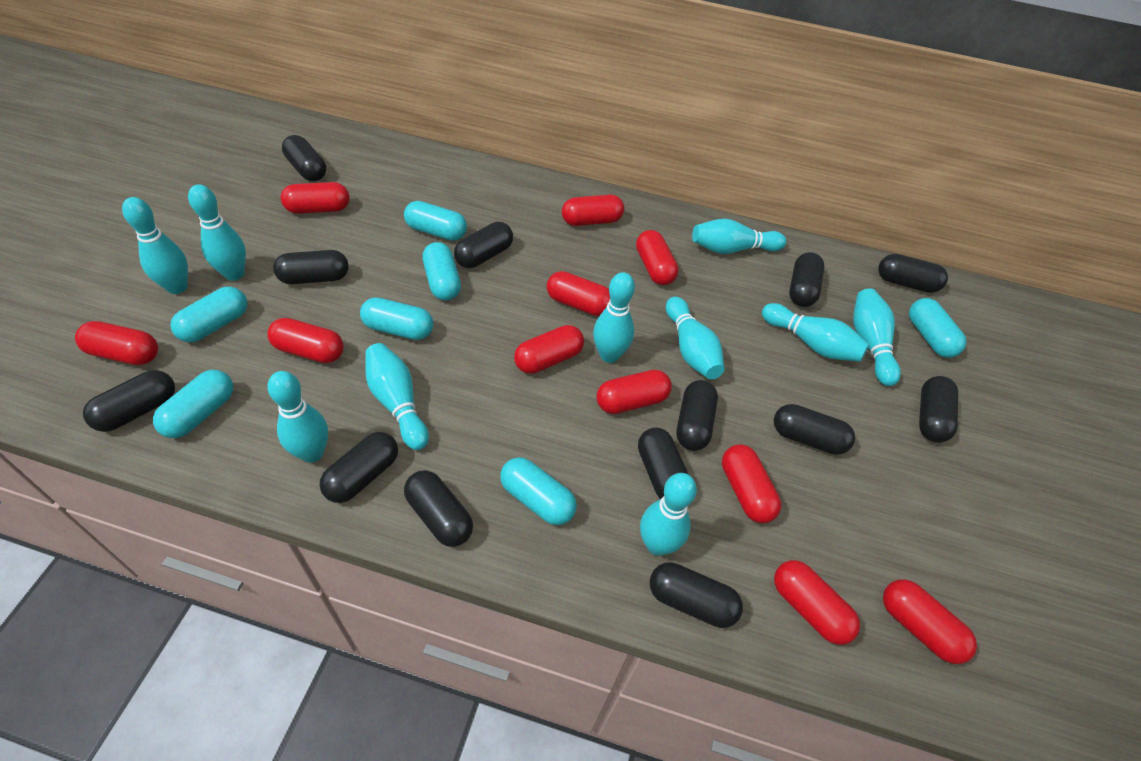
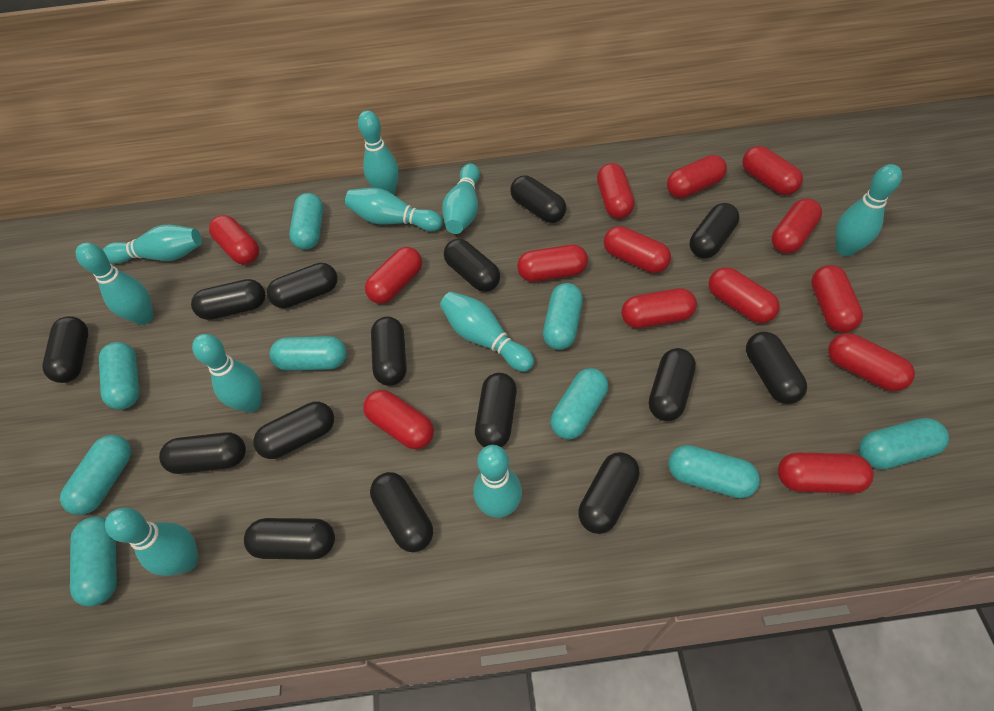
black capsule: 13 -> 15
red capsule: 11 -> 14
turquoise capsule: 7 -> 9

